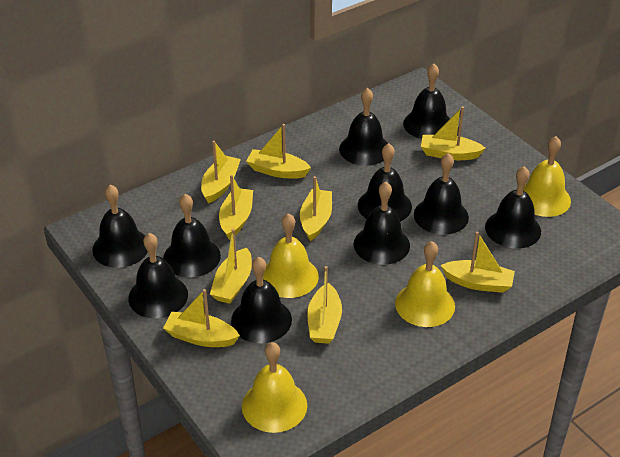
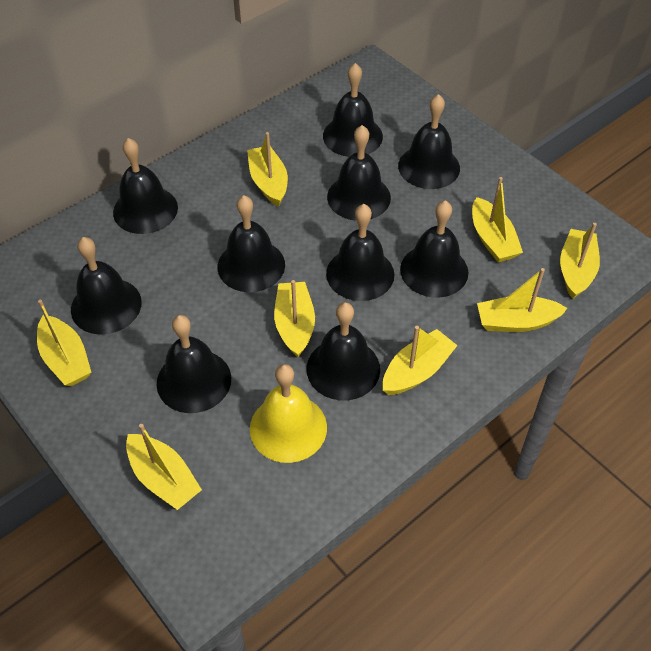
yellow bell: 4 -> 1
yellow boat: 9 -> 8

